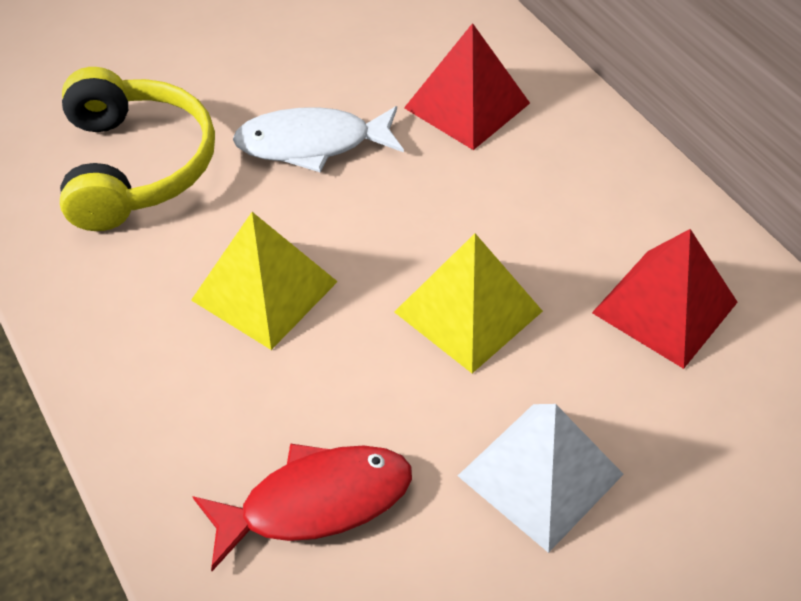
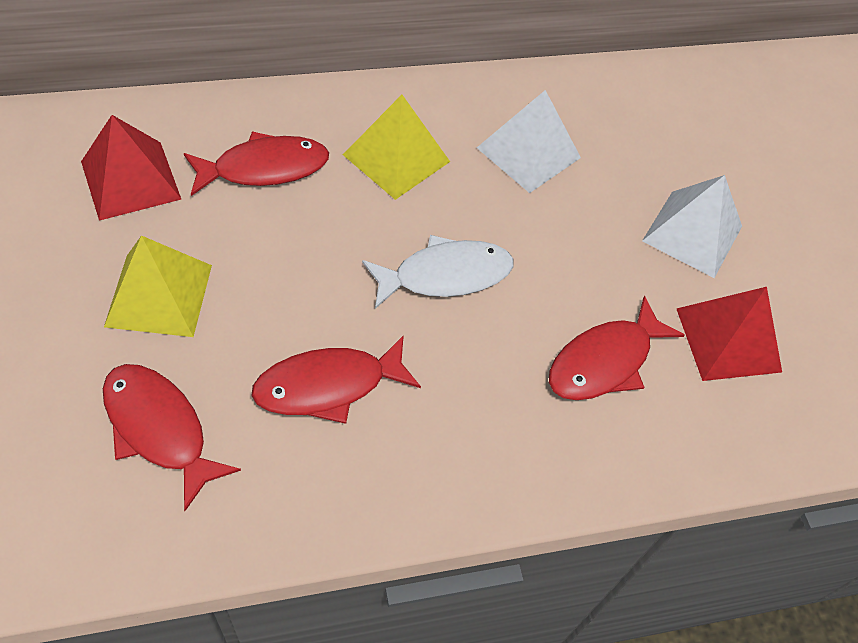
red fish: 1 -> 4
white pyramid: 1 -> 2
yellow headphones: 1 -> 0

